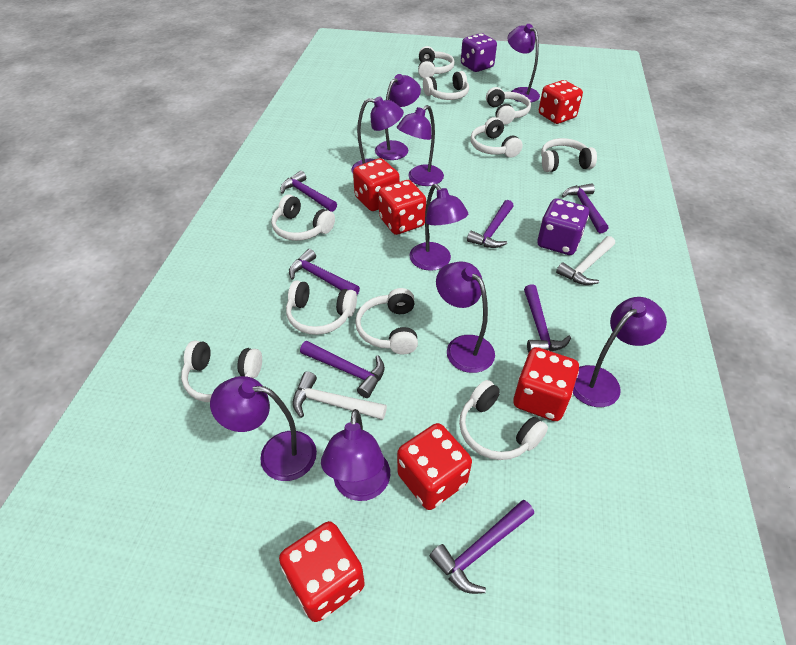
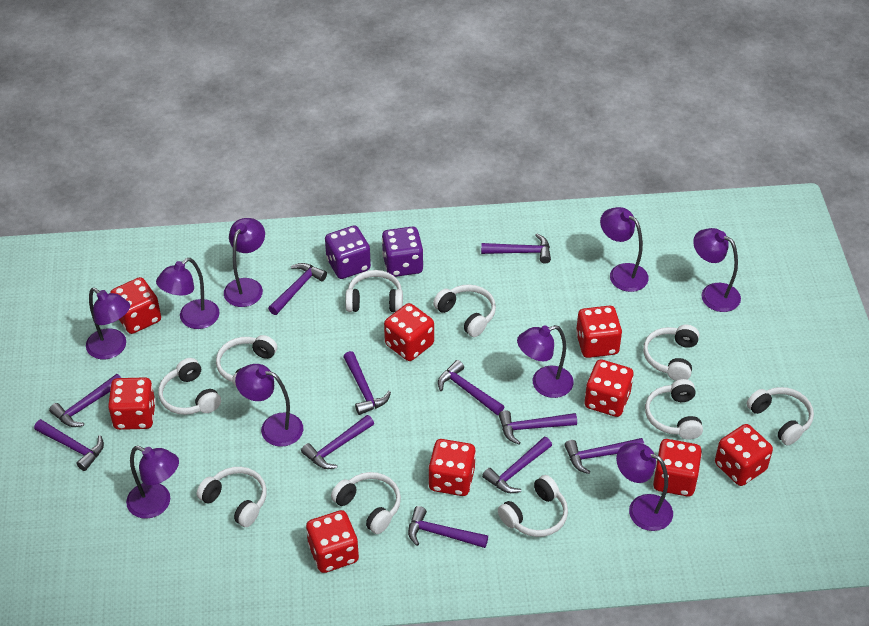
purple hammer: 7 -> 11
red dice: 6 -> 9
white hammer: 2 -> 0

